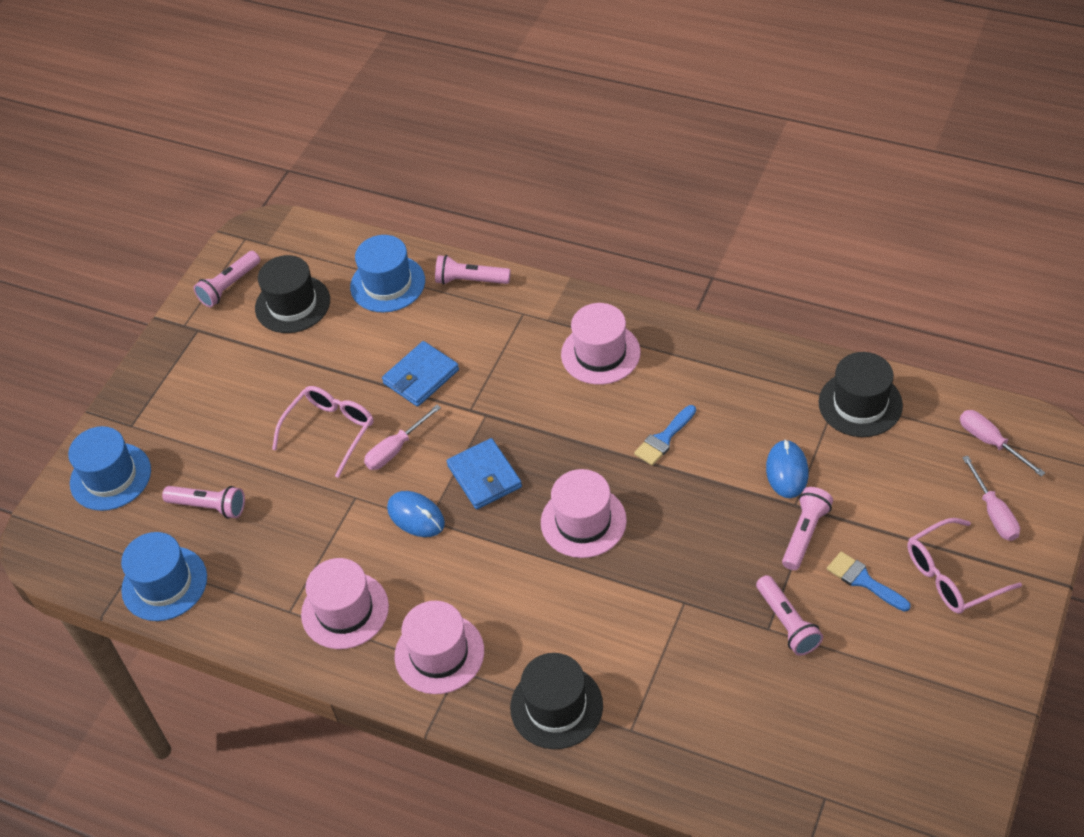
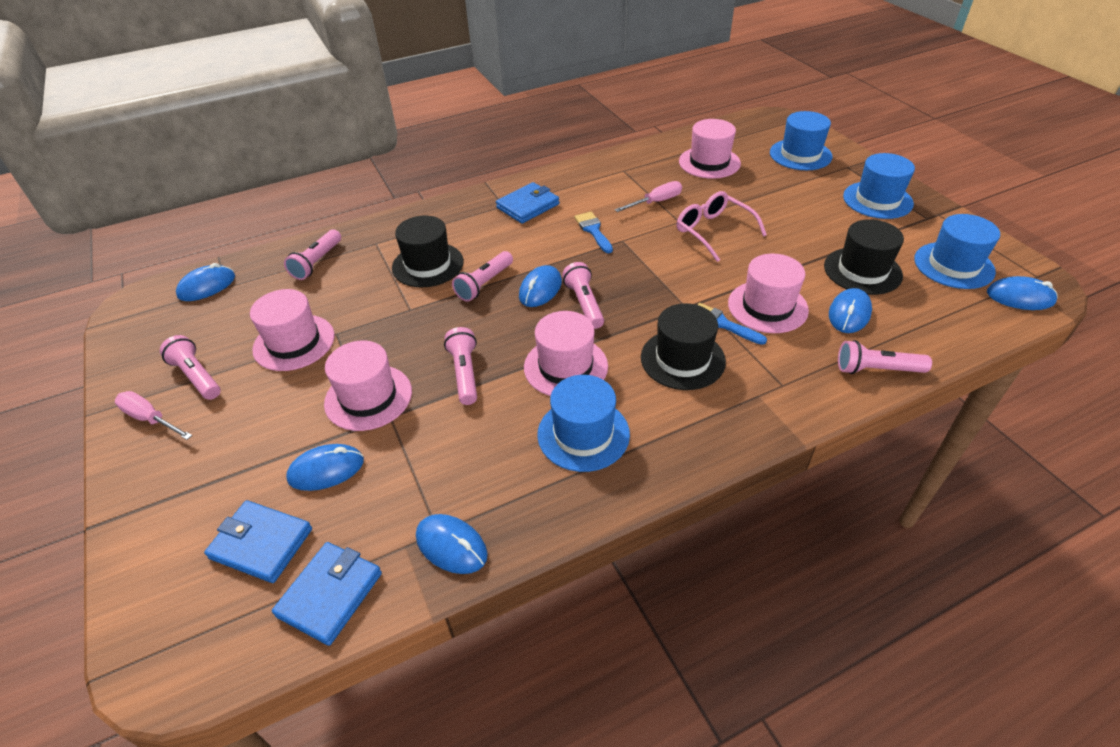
blue hat: 3 -> 4
blue mouse: 2 -> 6
blue wallet: 2 -> 3
pink flashlight: 5 -> 6
pink glasses: 2 -> 1
pink hat: 4 -> 5
pink screwdriver: 3 -> 2

